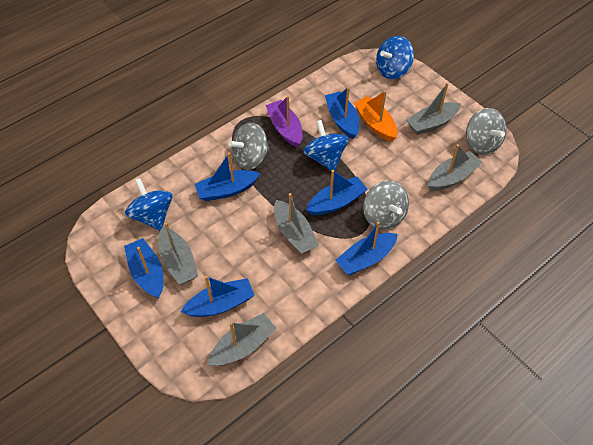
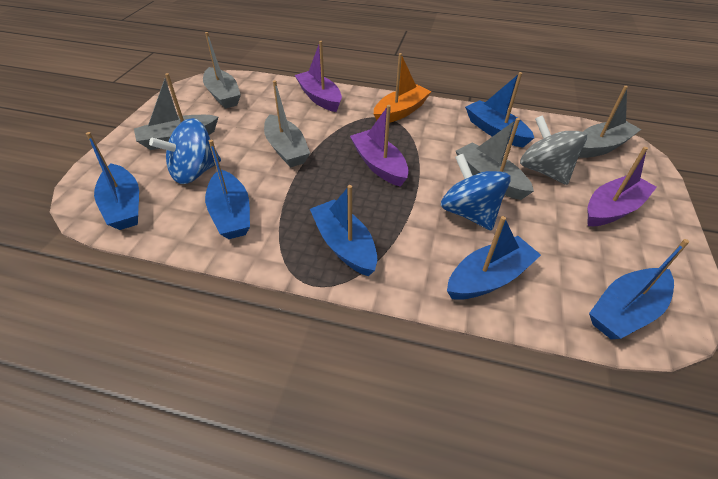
blue spinning top: 3 -> 2
grey spinning top: 3 -> 1
purple boat: 1 -> 3

